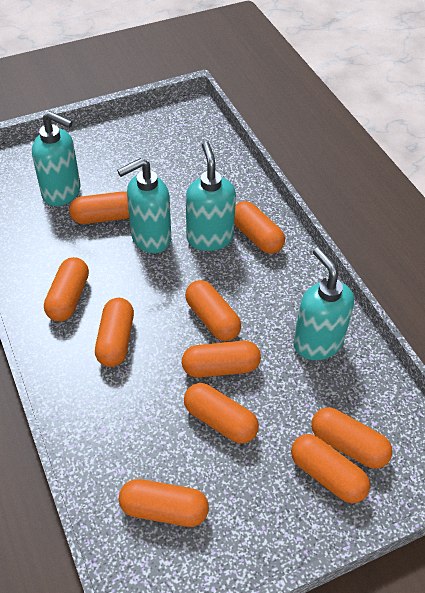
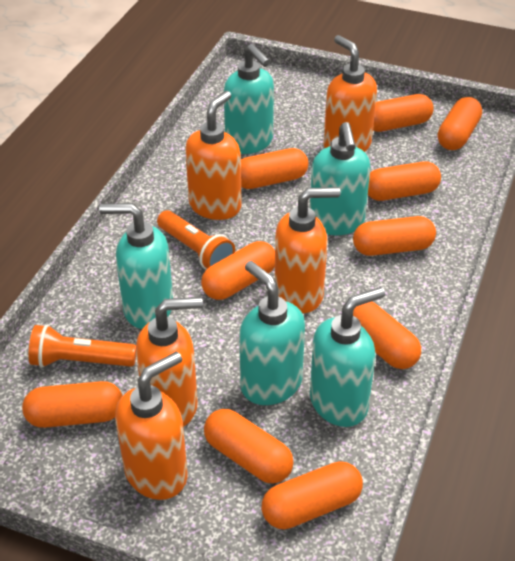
orange flashlight: 0 -> 2
orange soap dispenser: 0 -> 5
turquoise soap dispenser: 4 -> 5

